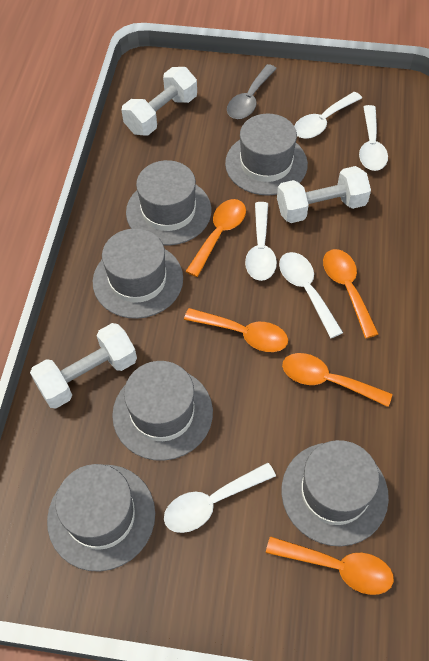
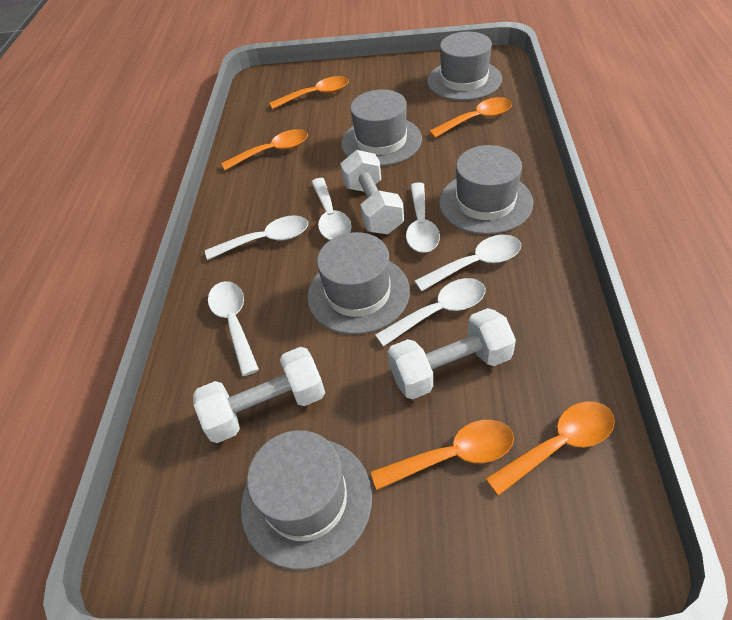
grey hat: 6 -> 5
grey spoon: 1 -> 0
white spoon: 5 -> 6

